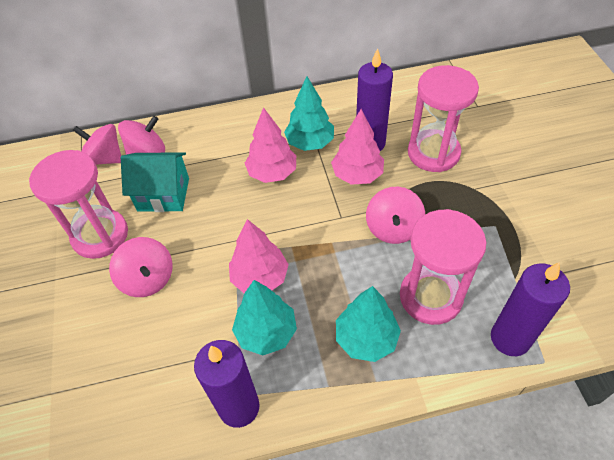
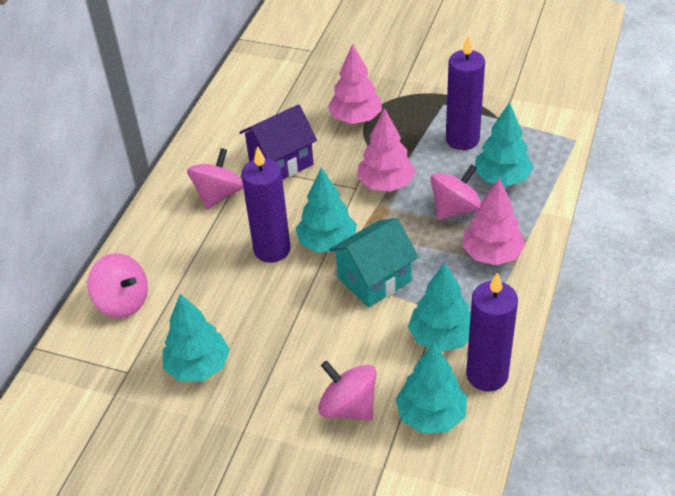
pink hourglass: 3 -> 0
purple house: 0 -> 1
turquoise tree: 3 -> 5

